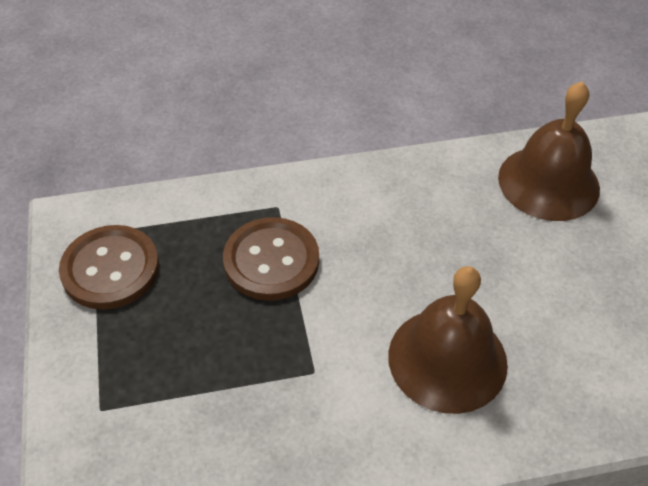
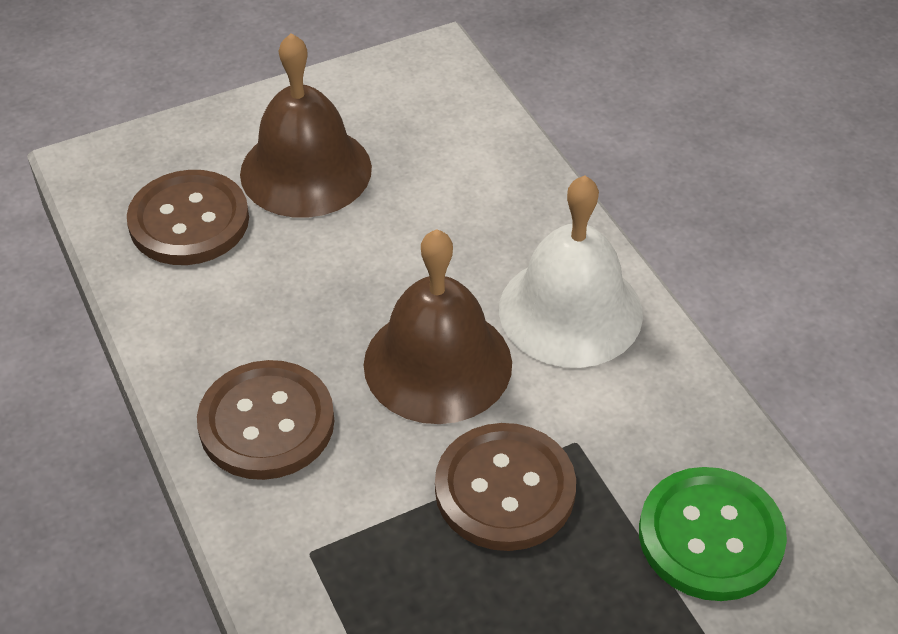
brown button: 2 -> 3
green button: 0 -> 1
white bell: 0 -> 1

